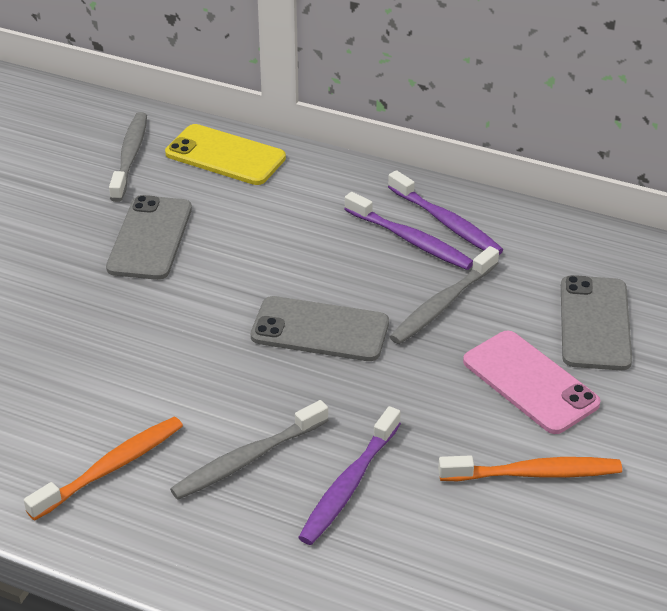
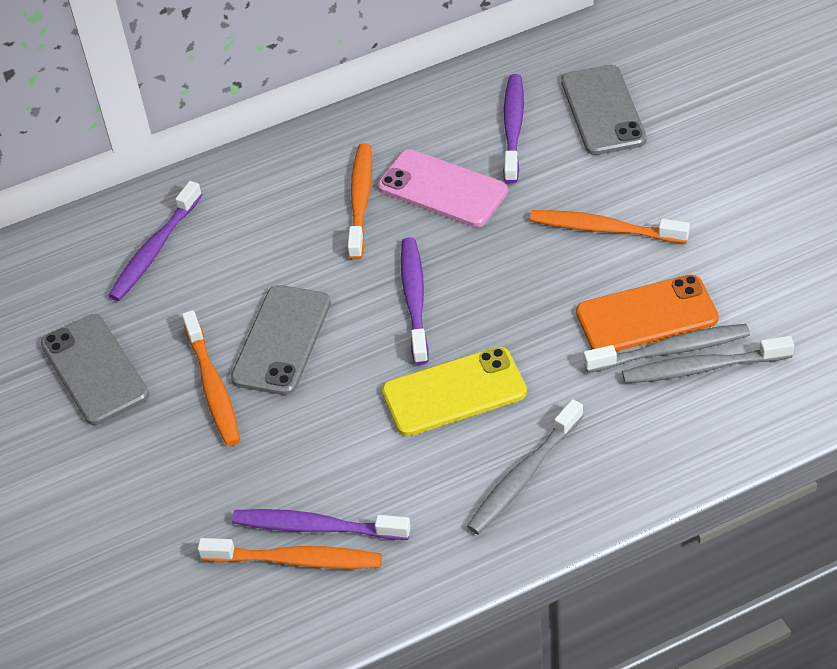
orange phone: 0 -> 1
orange toothbrush: 2 -> 4
purple toothbrush: 3 -> 4

